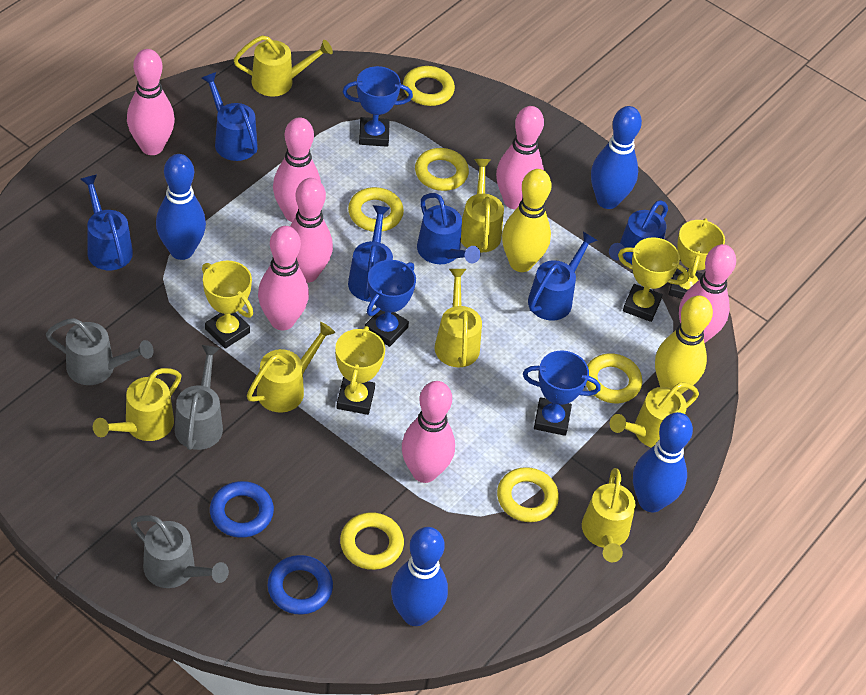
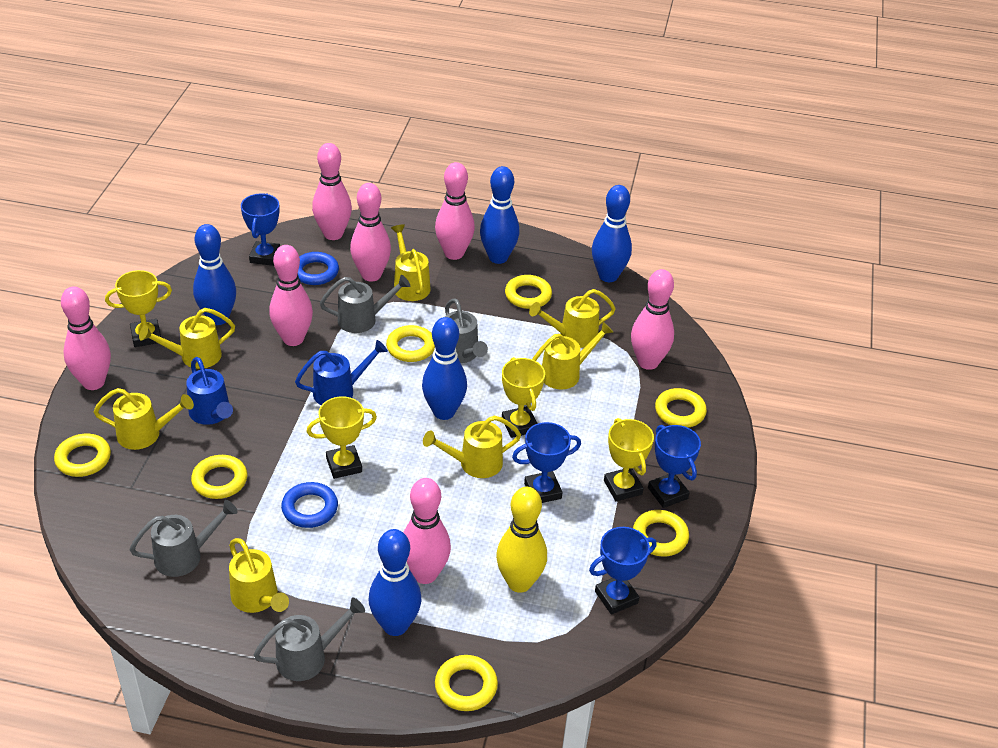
blue bowling pin: 4 -> 5
blue trophy: 3 -> 4
blue watering can: 6 -> 2
grey watering can: 3 -> 4
yellow bowling pin: 2 -> 1
yellow ring: 6 -> 7

